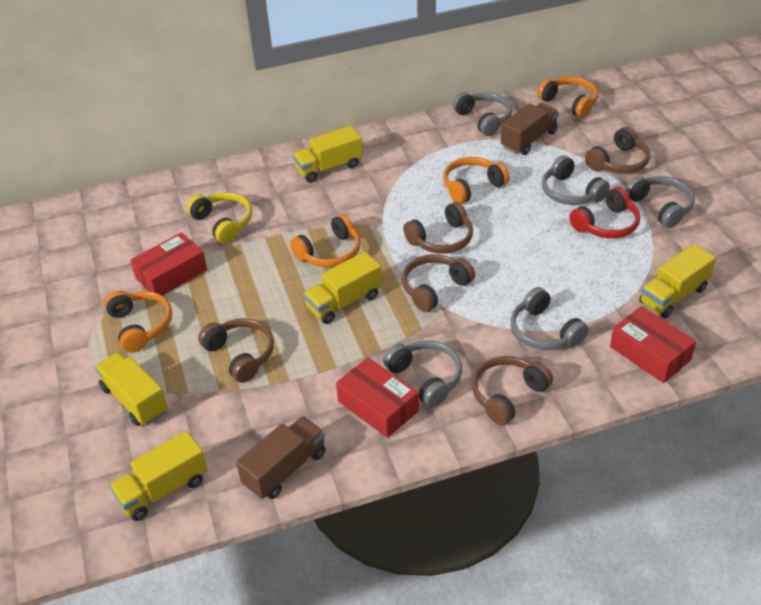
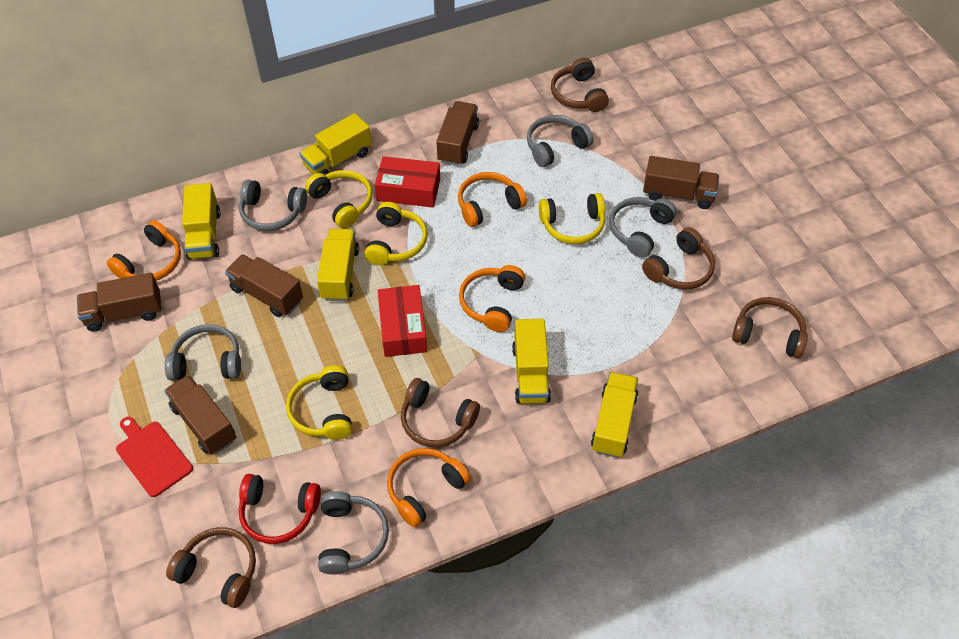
brown truck: 2 -> 5
red box: 3 -> 2
red cutting board: 0 -> 1
yellow headphones: 1 -> 4

